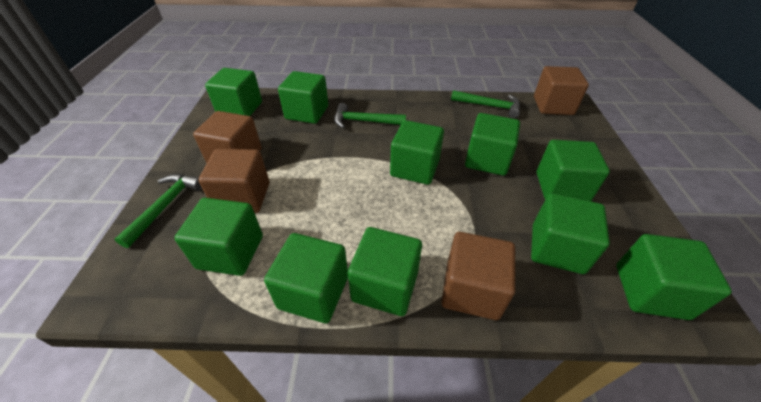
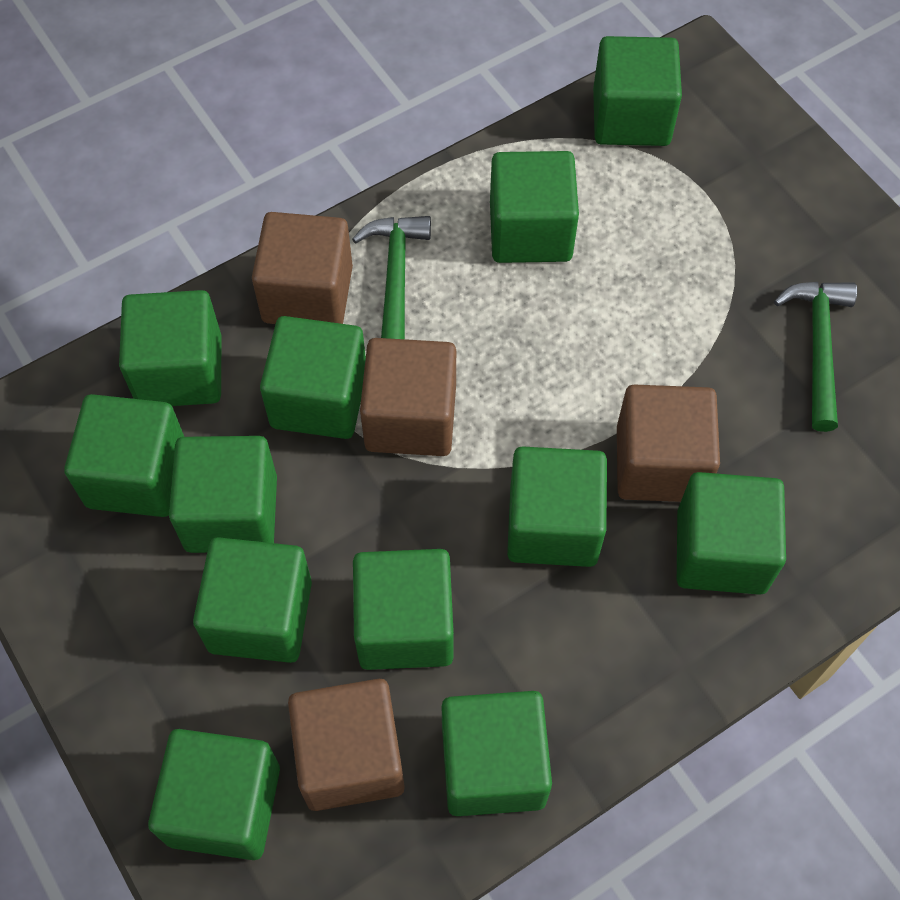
green cube: 10 -> 12
green hammer: 3 -> 2

